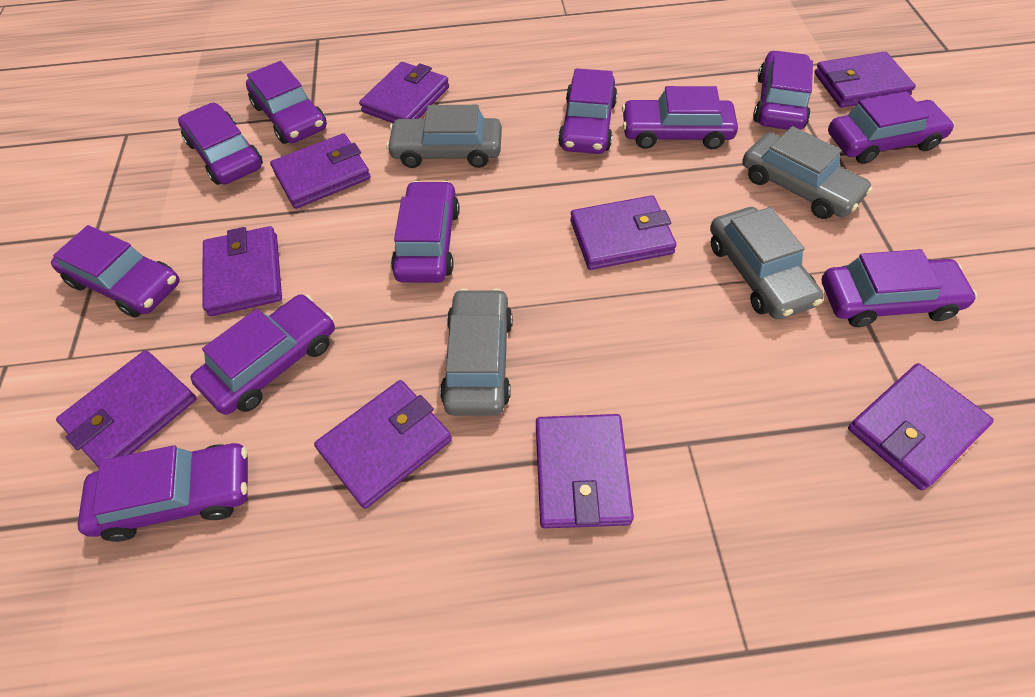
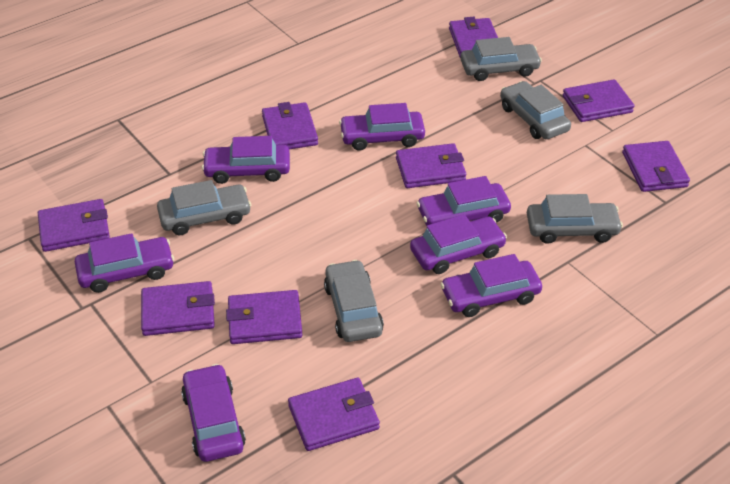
grey car: 4 -> 5
purple car: 11 -> 7

